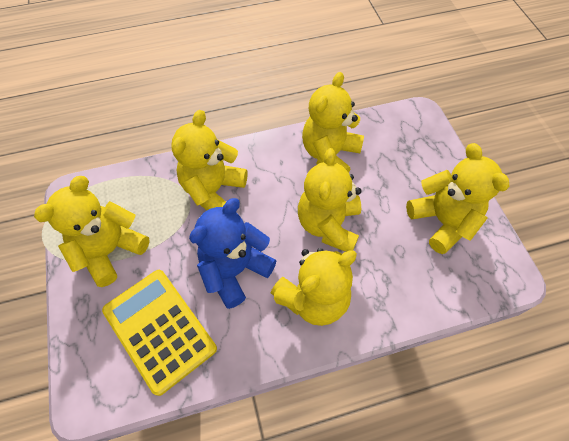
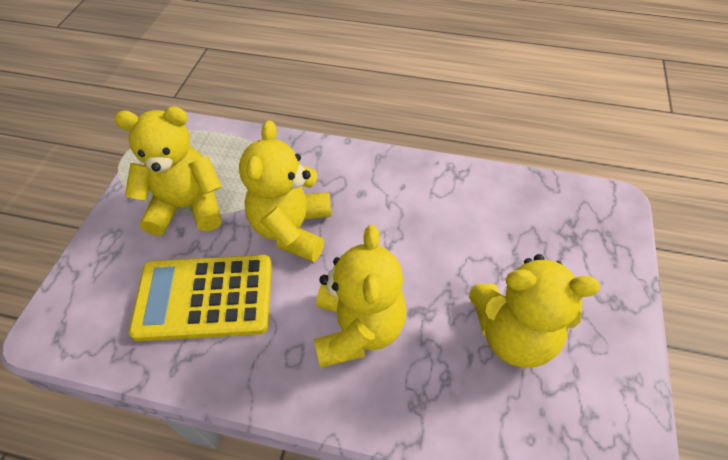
blue teddy bear: 1 -> 0
yellow teddy bear: 6 -> 4

